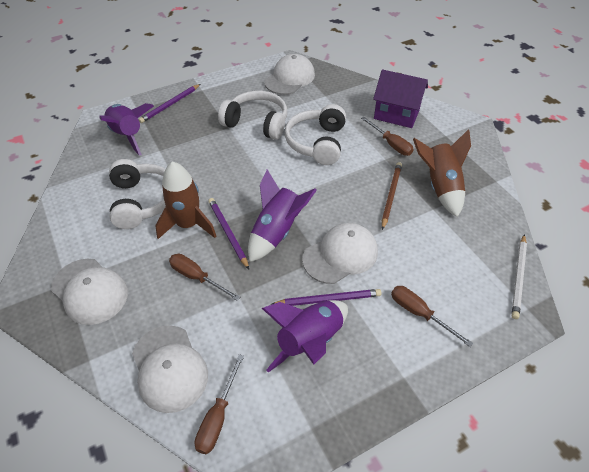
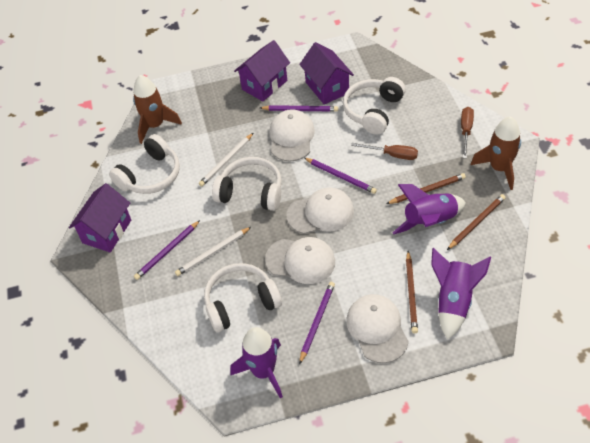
brown pencil: 1 -> 3
brown screwdriver: 4 -> 2
purple house: 1 -> 3
purple pencil: 3 -> 4
white headphones: 3 -> 4
white pencil: 1 -> 2

